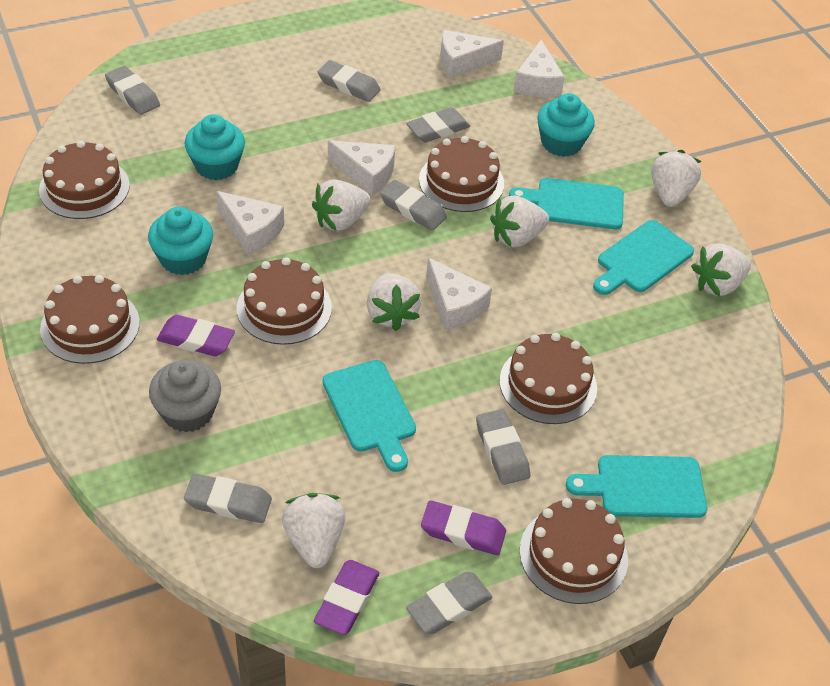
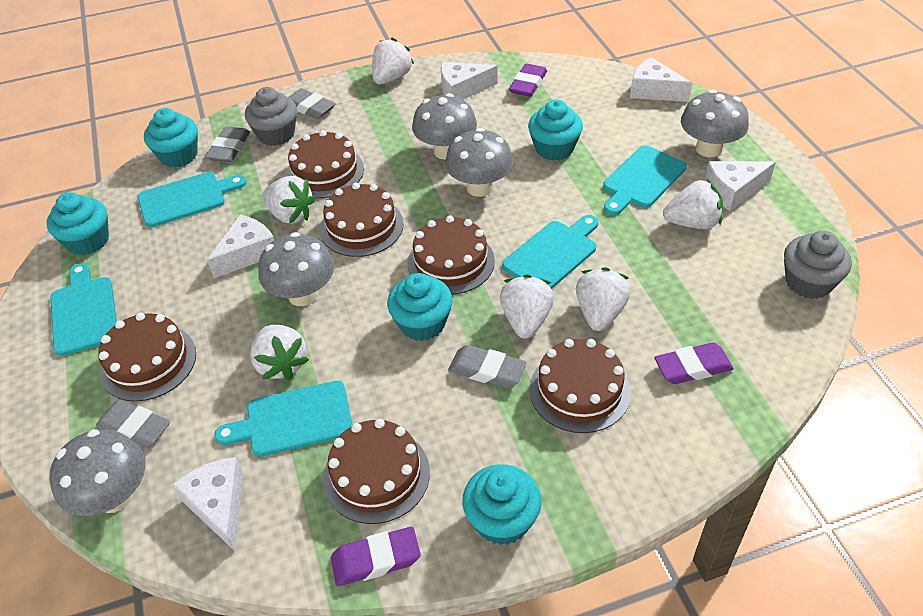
grey cupcake: 1 -> 2
grey eraser: 7 -> 4
grey mushroom: 0 -> 5
turquoise cupcake: 3 -> 5
turquoise cutting board: 4 -> 5

